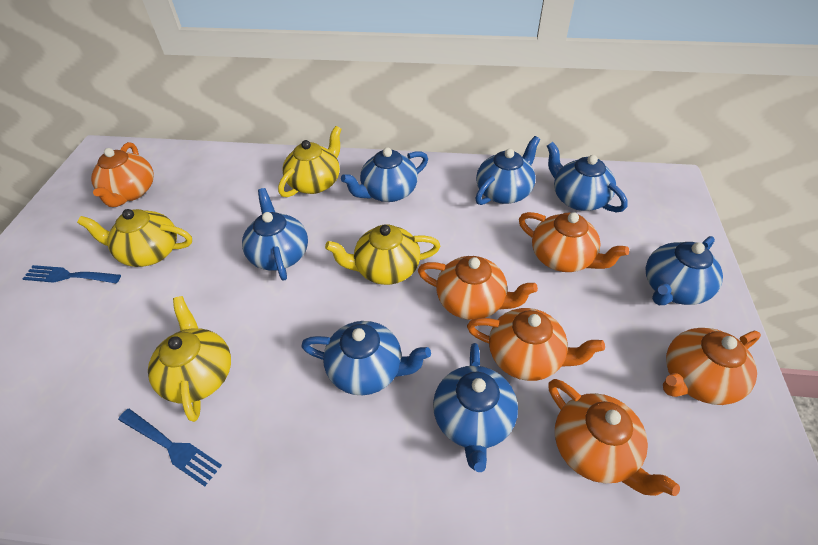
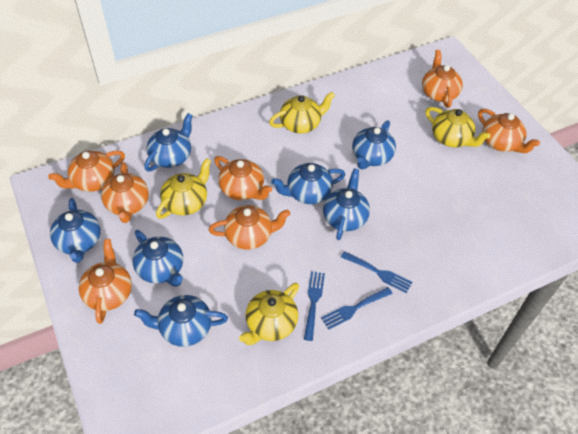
blue fork: 2 -> 3
orange teapot: 6 -> 7

